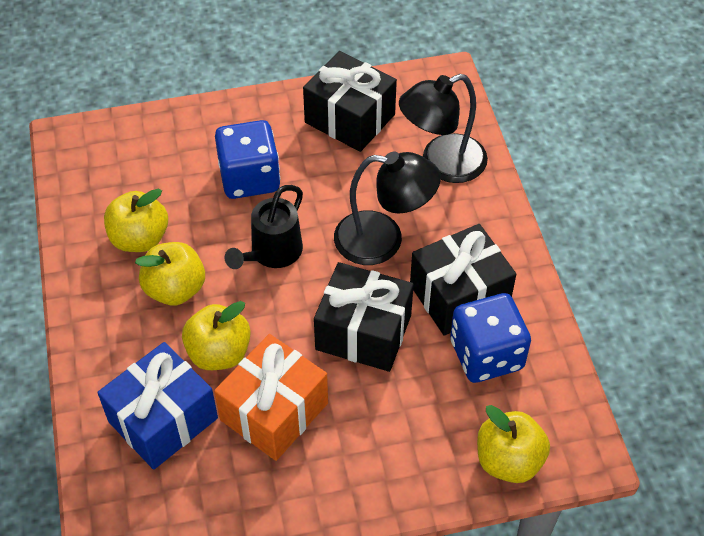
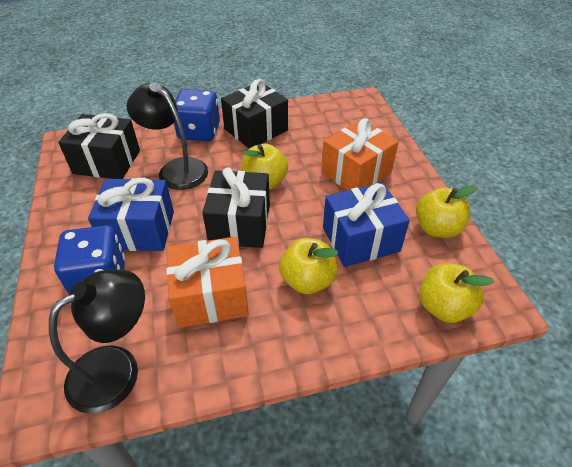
black watering can: 1 -> 0
blue gift: 1 -> 2
orange gift: 1 -> 2

